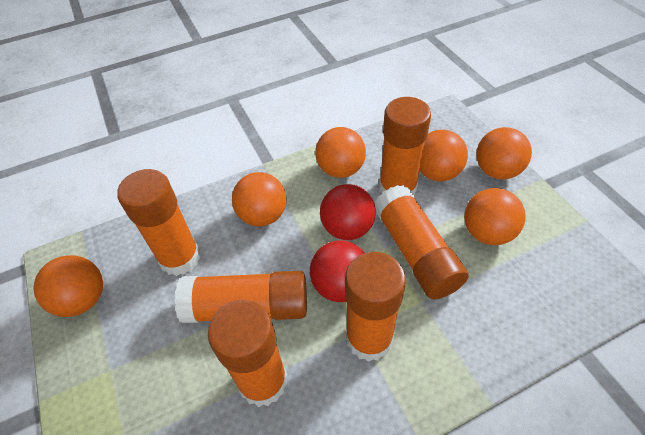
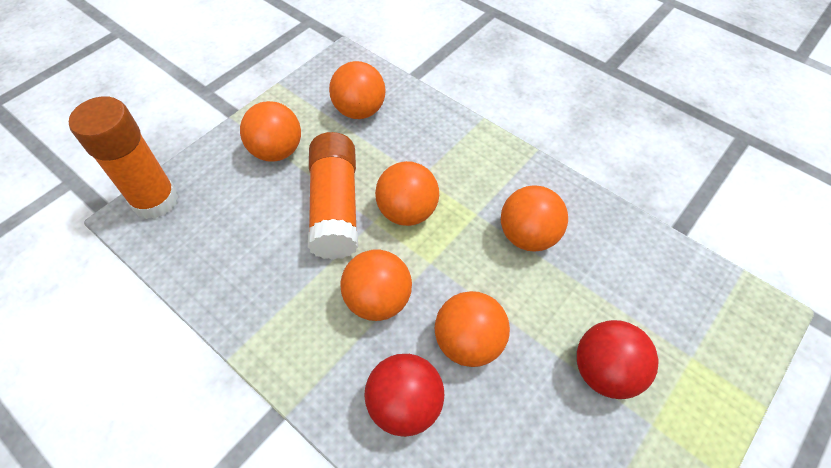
orange glue stick: 6 -> 2

